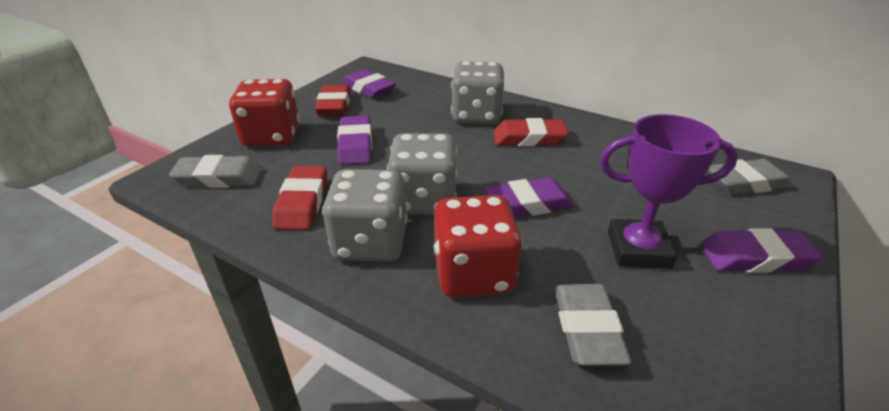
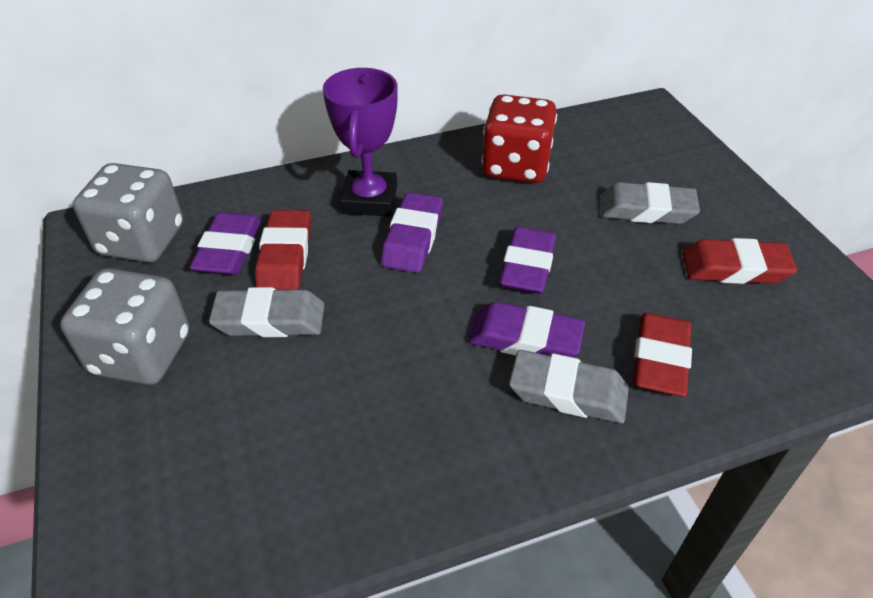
grey dice: 3 -> 2
red dice: 2 -> 1

